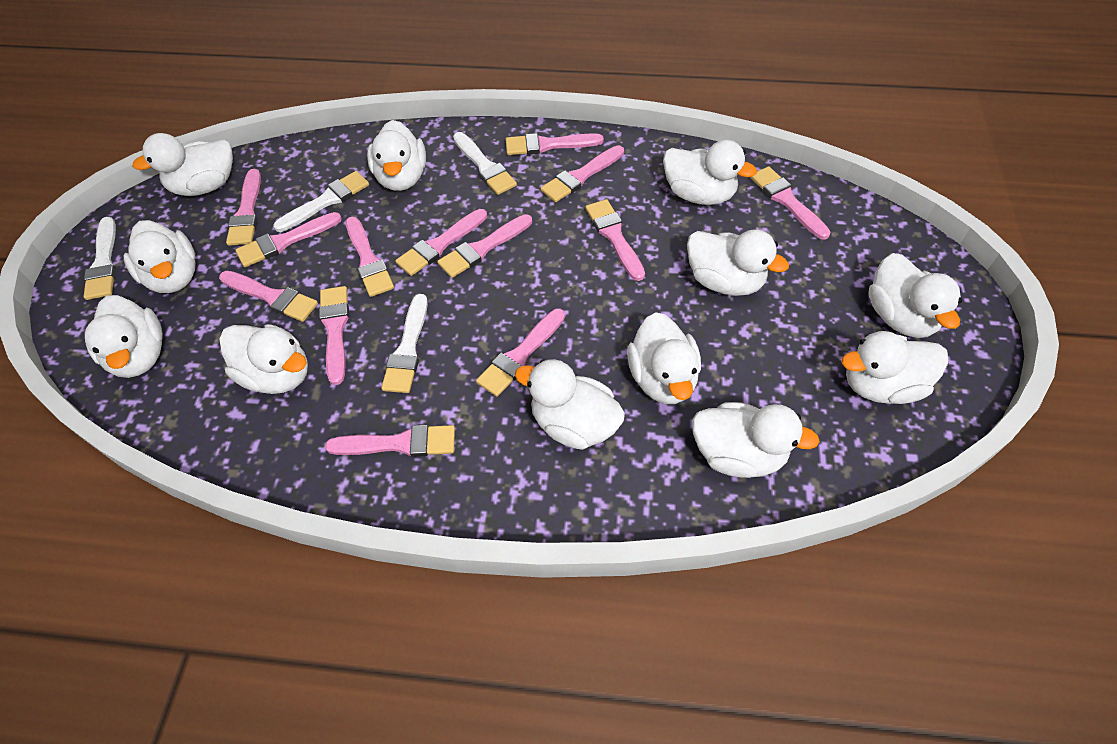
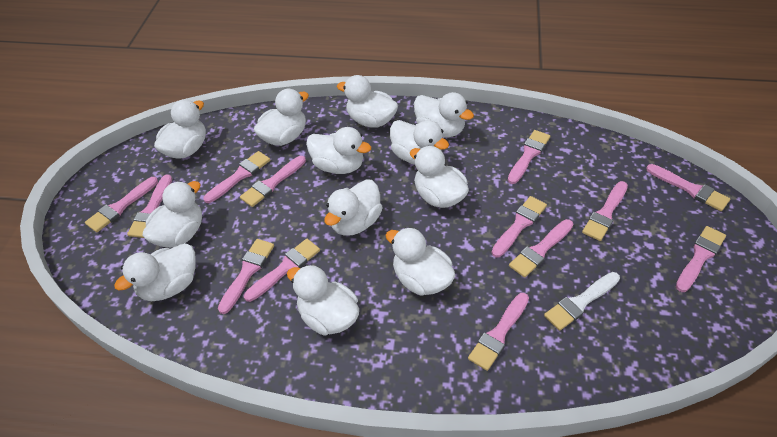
white brush: 4 -> 1

